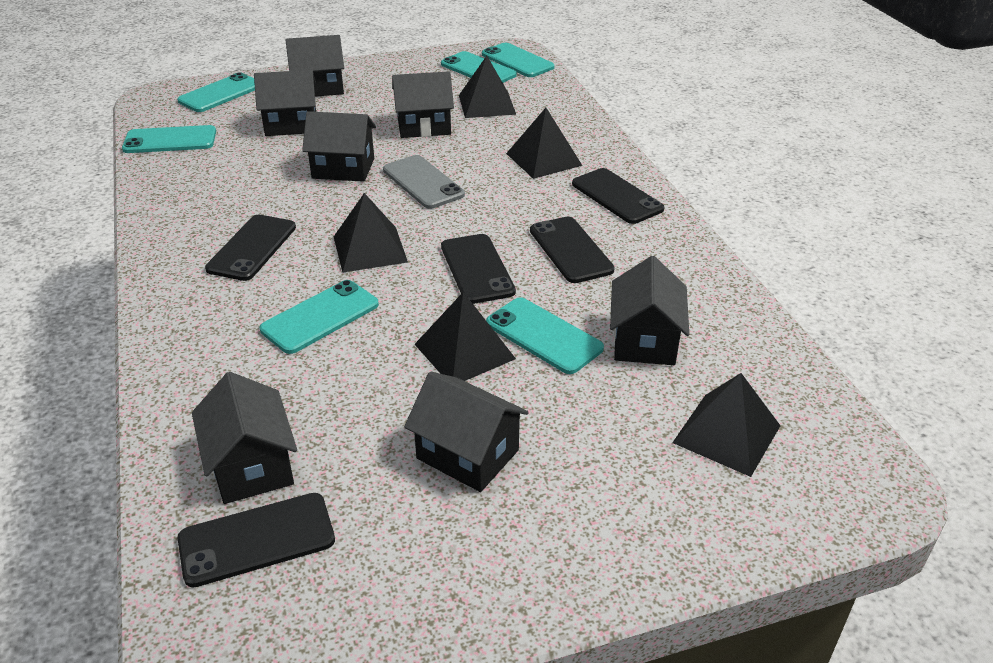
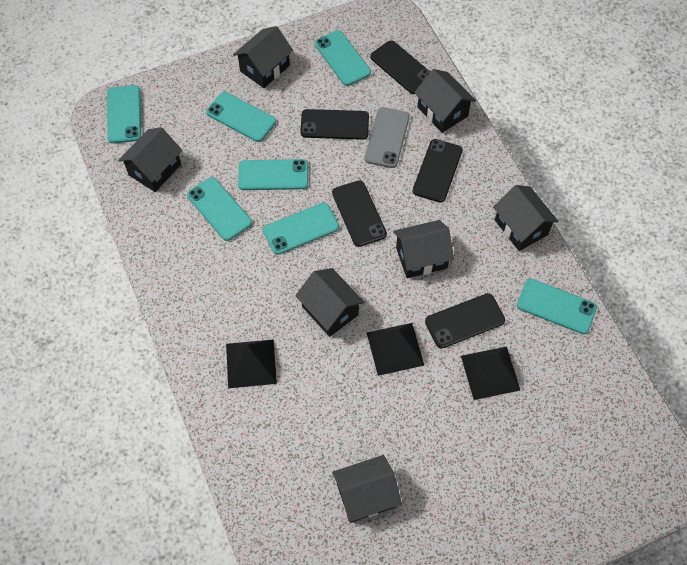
black pyramid: 5 -> 3
turquoise phone: 6 -> 7

